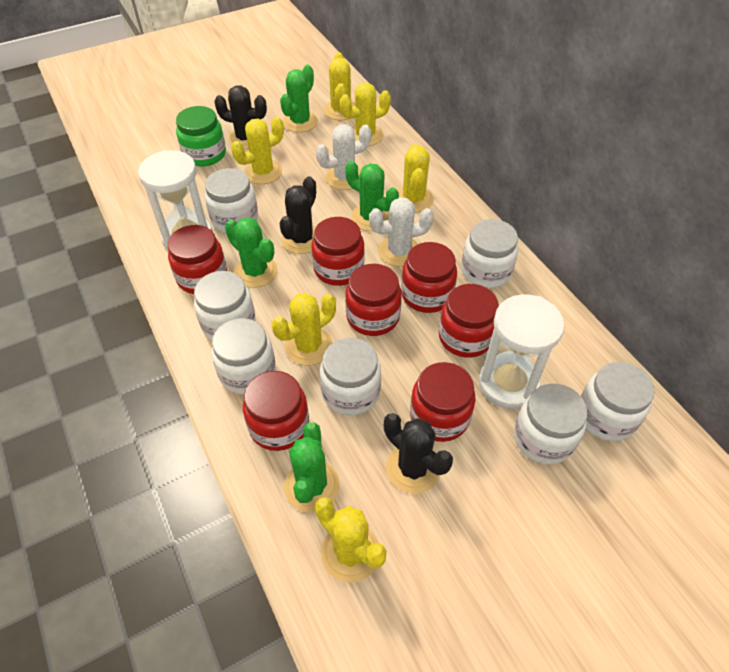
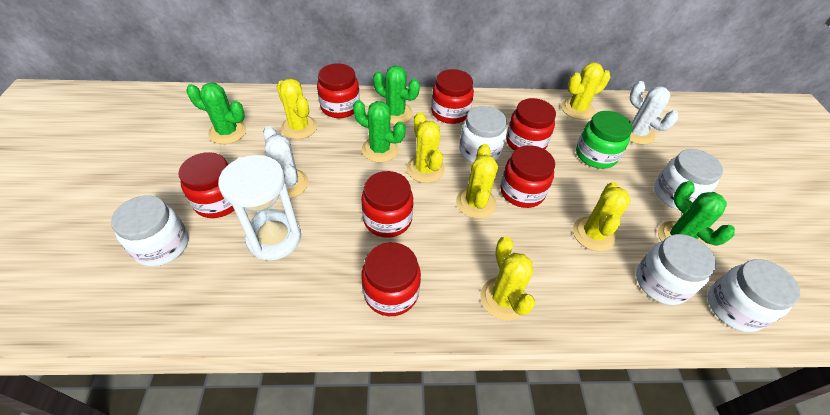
black cactus: 3 -> 0
white hourglass: 2 -> 1
white jar: 7 -> 5

